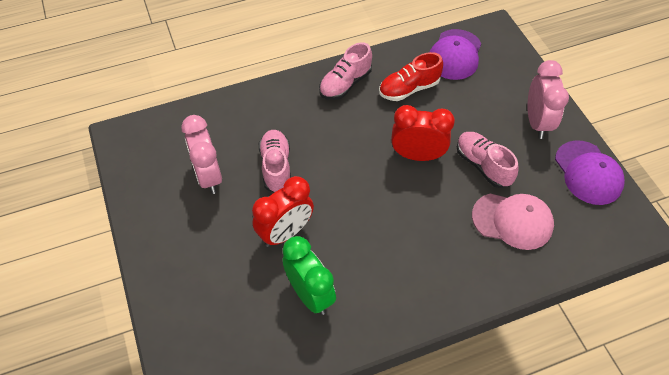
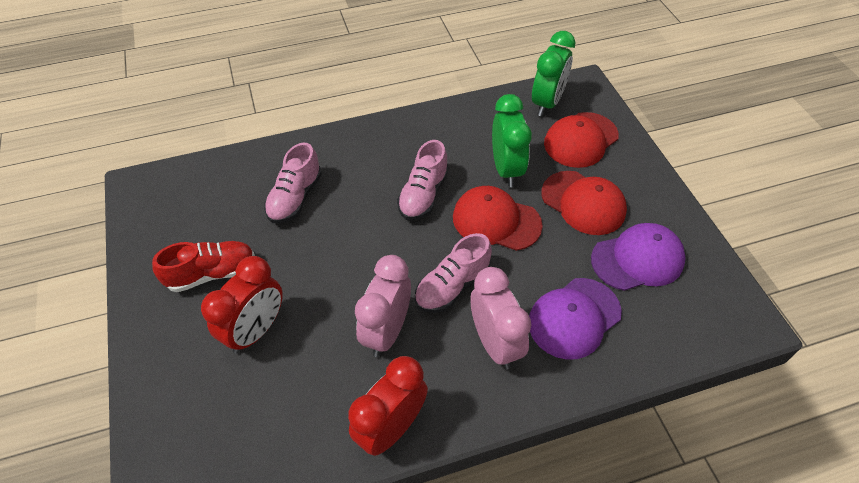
green clock: 1 -> 2
pink cap: 1 -> 0
red cap: 0 -> 3

